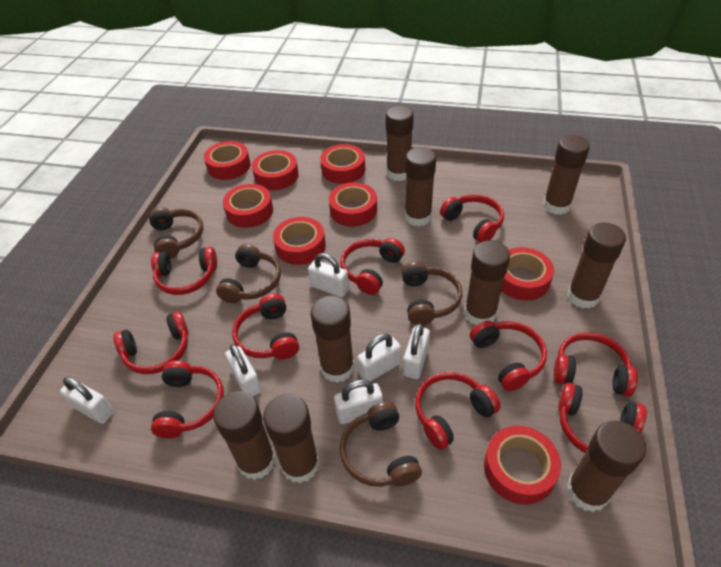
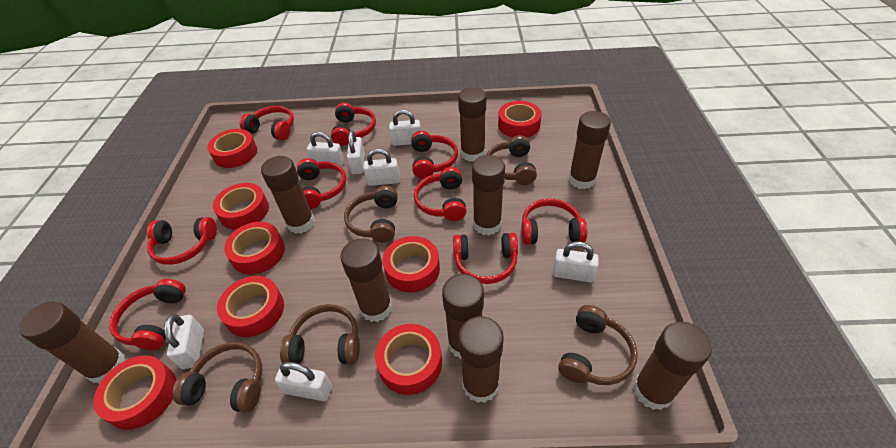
brown headphones: 4 -> 5
red headphones: 10 -> 9
white padlock: 6 -> 7

